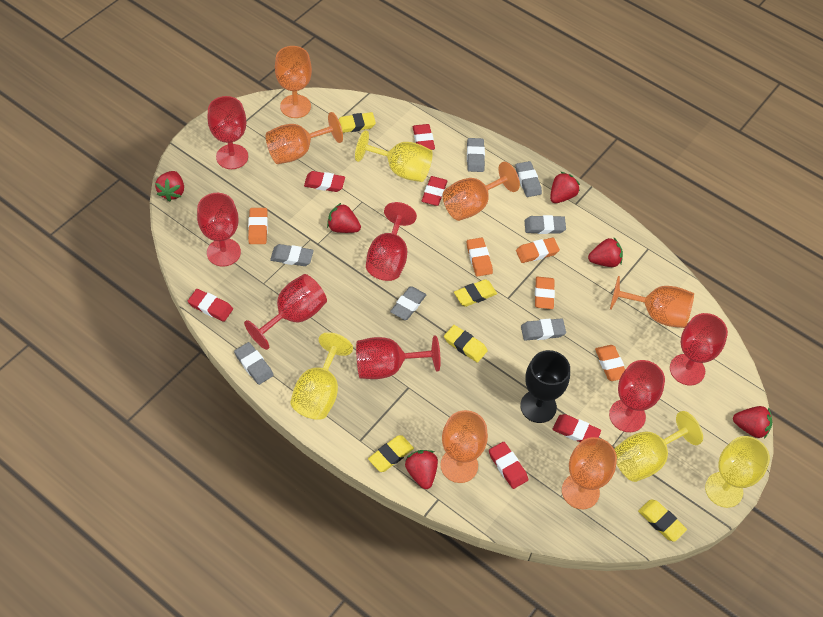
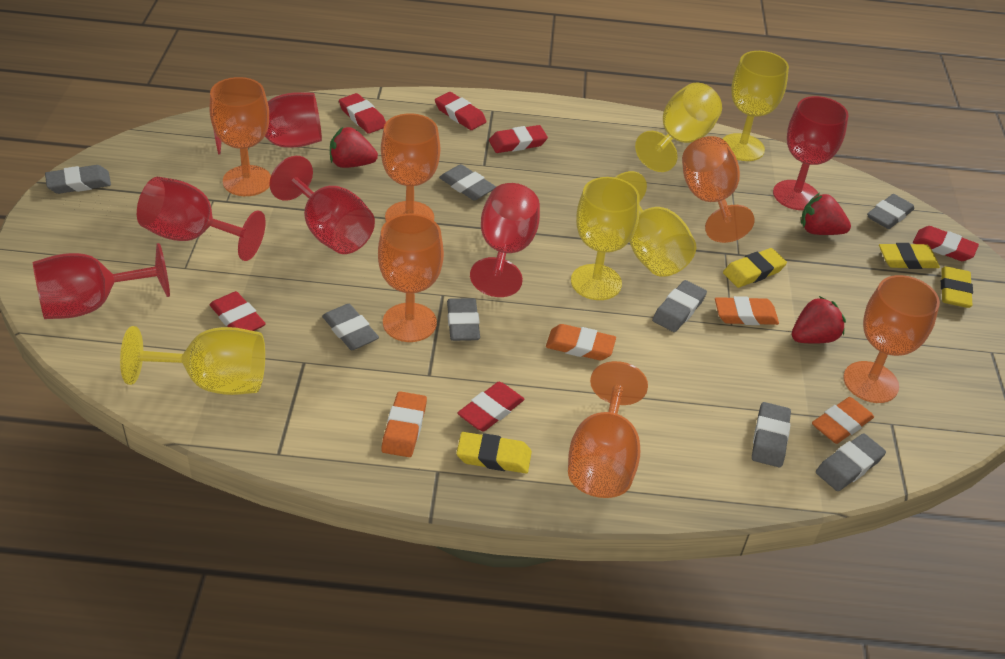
black goblet: 1 -> 0
grey eraser: 7 -> 8
orange eraser: 5 -> 4
red goblet: 7 -> 6
red strawberry: 6 -> 3
yellow eraser: 5 -> 4
yellow goblet: 4 -> 5

